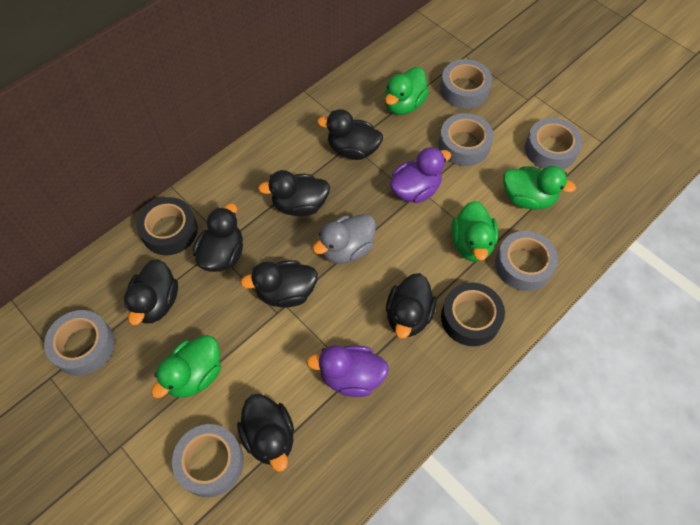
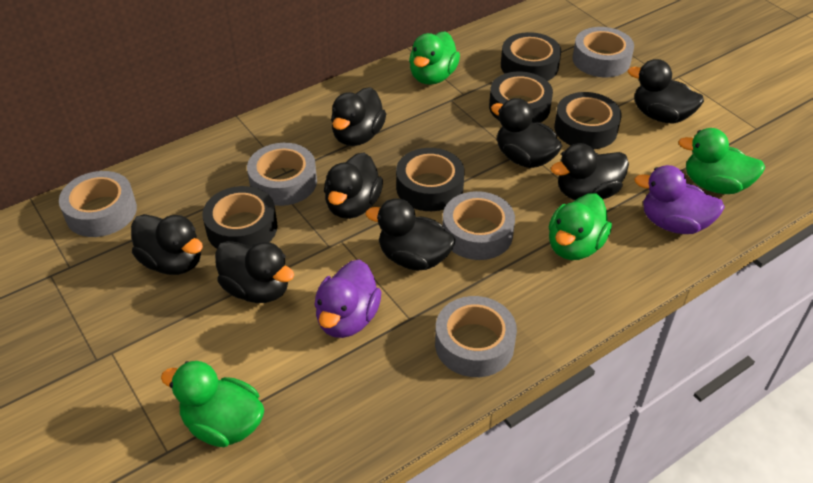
black duck: 7 -> 8
black tape: 2 -> 5
grey duck: 1 -> 0
grey tape: 6 -> 5

